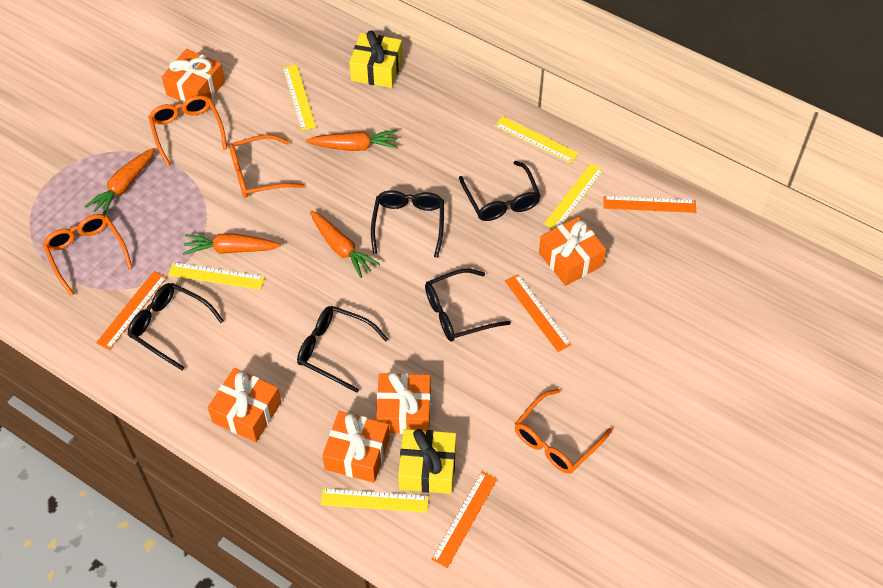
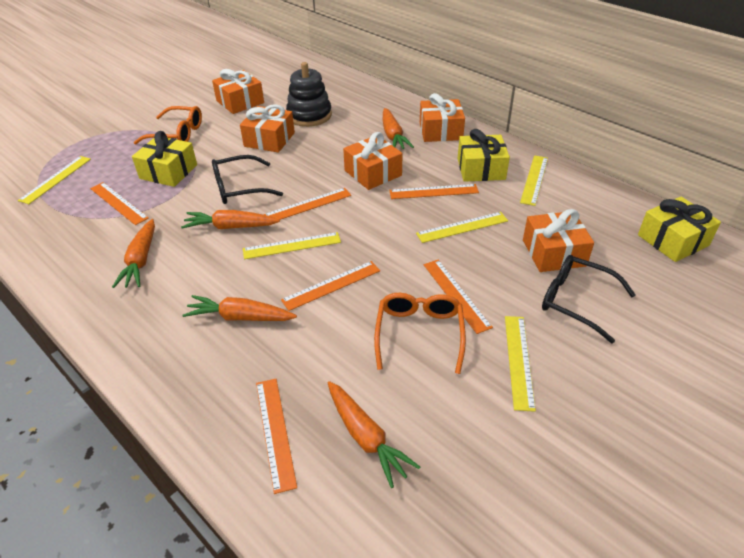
black glasses: 5 -> 2
black stacking toy: 0 -> 1
orange carrot: 4 -> 5
orange glasses: 4 -> 2
orange ruler: 4 -> 6
yellow gift: 2 -> 3

